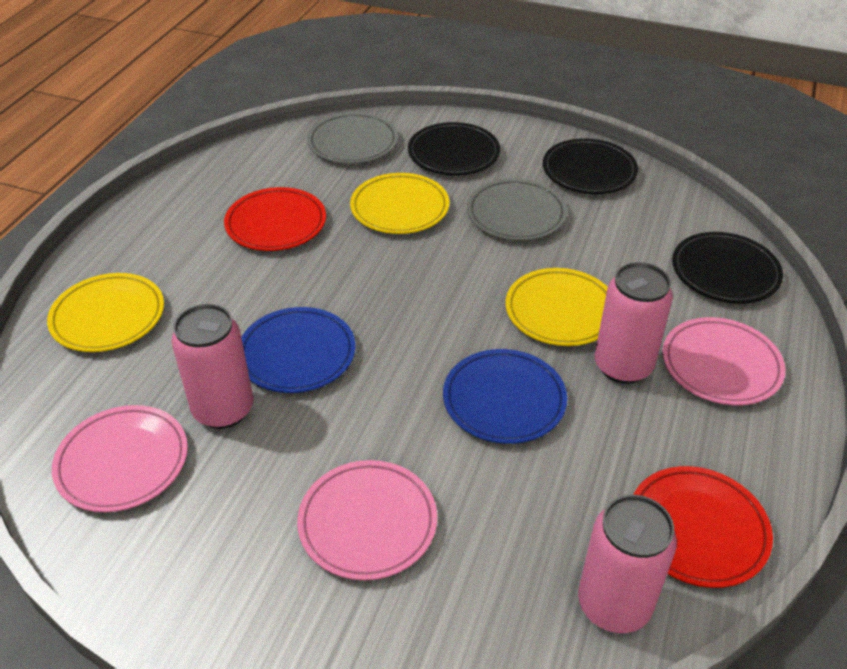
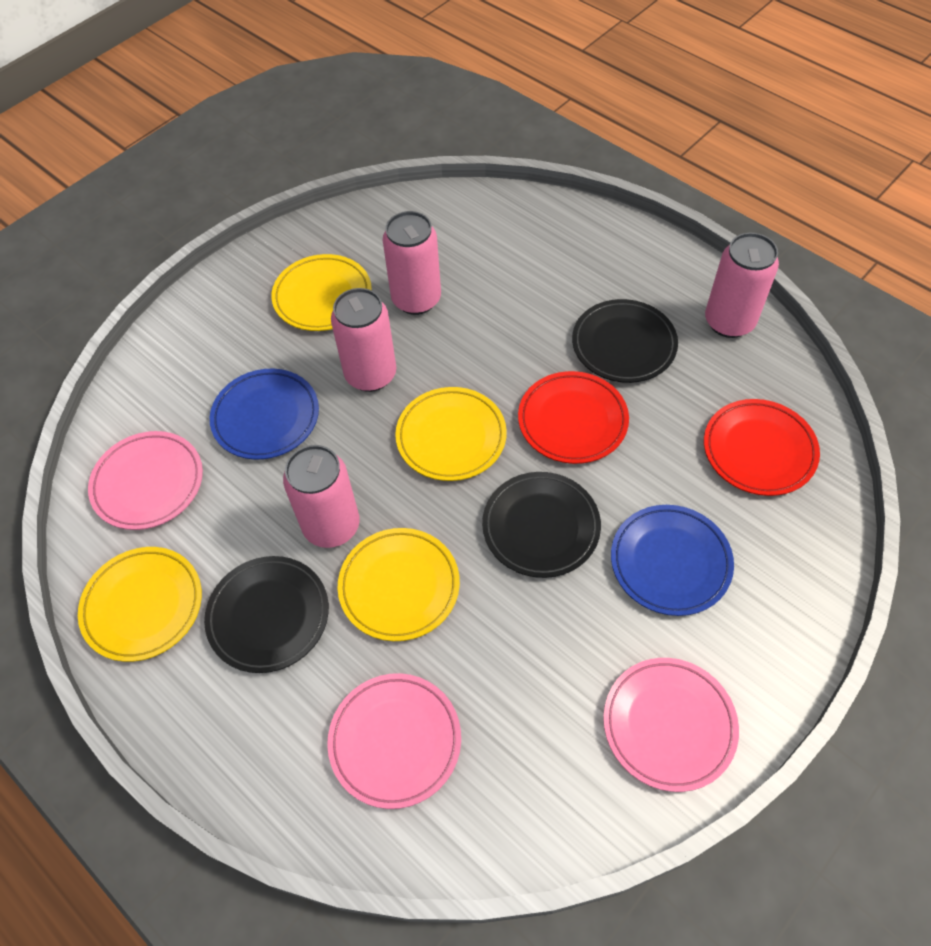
grey plate: 2 -> 0
pink can: 3 -> 4
yellow plate: 3 -> 4

